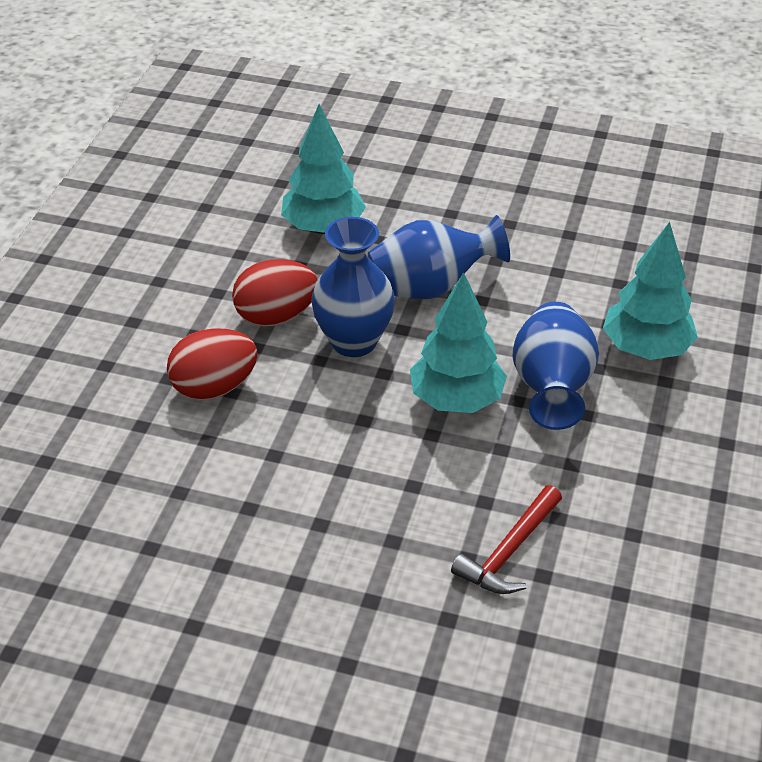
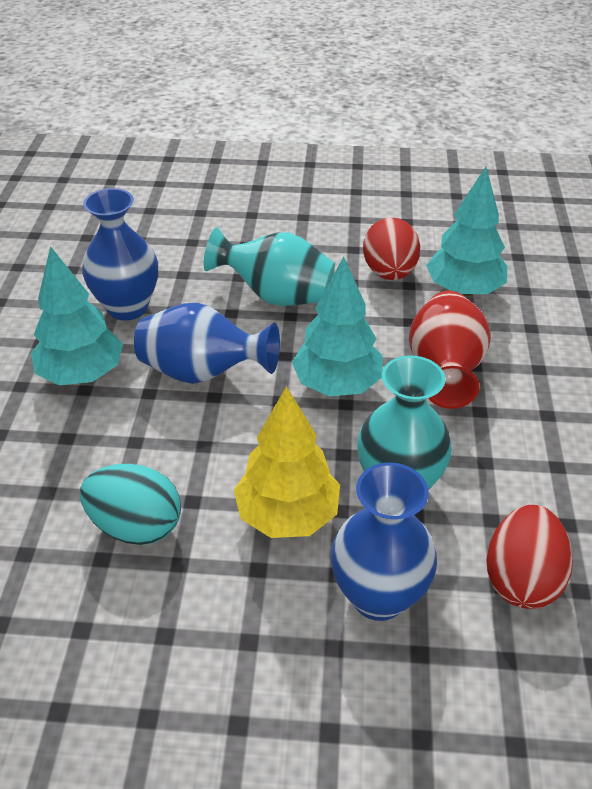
red hammer: 1 -> 0
red vase: 0 -> 1
turquoise egg: 0 -> 1
turquoise vase: 0 -> 2
yellow tree: 0 -> 1

